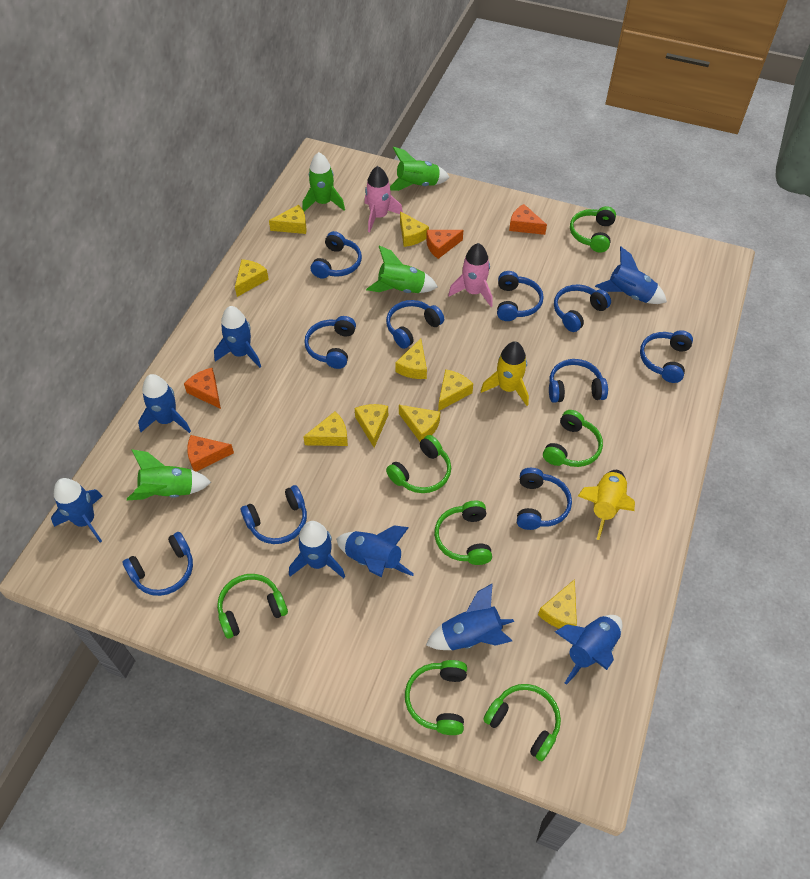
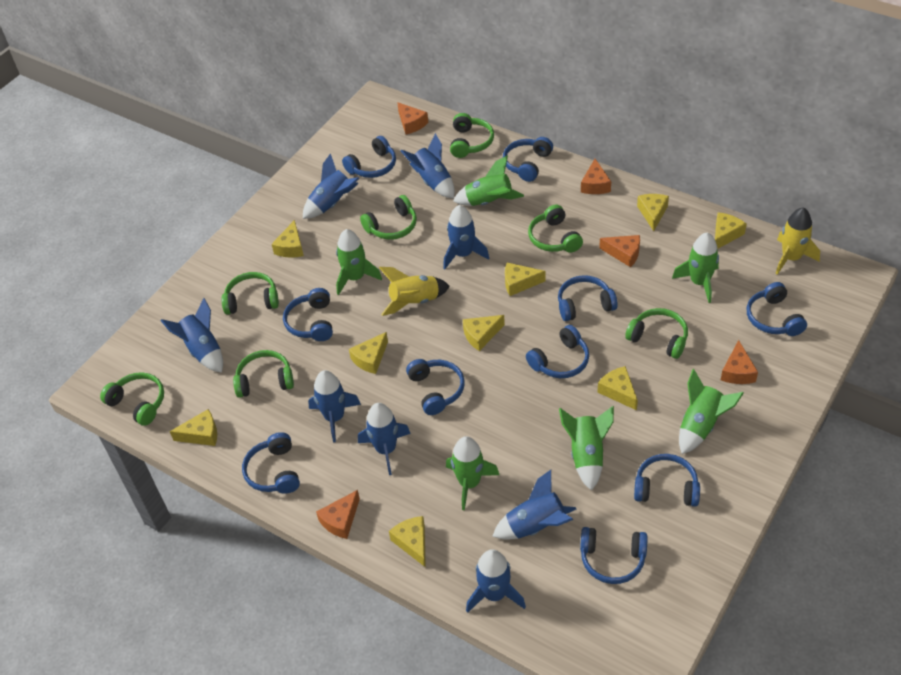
green rocket: 4 -> 6
orange cheese: 4 -> 5
pink rocket: 2 -> 0

